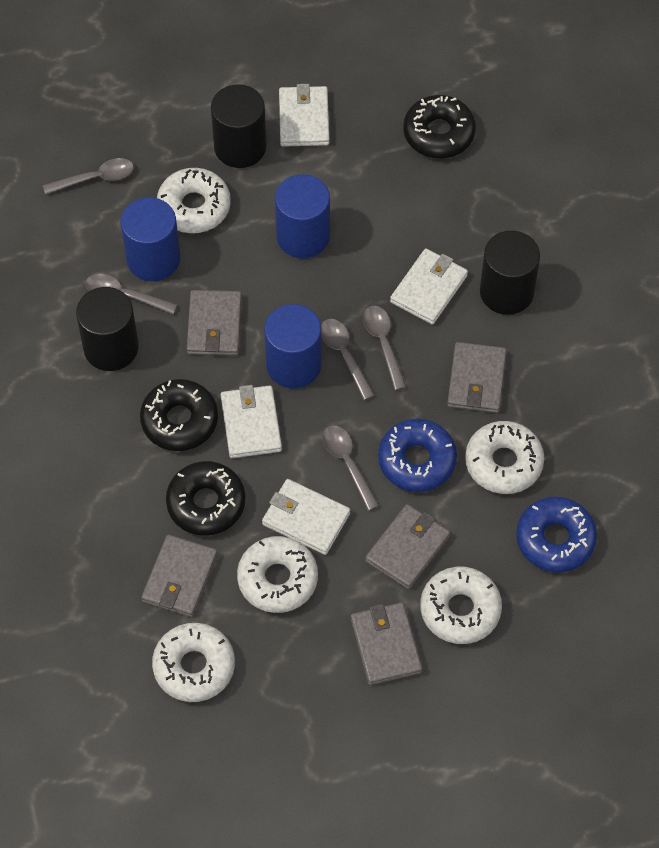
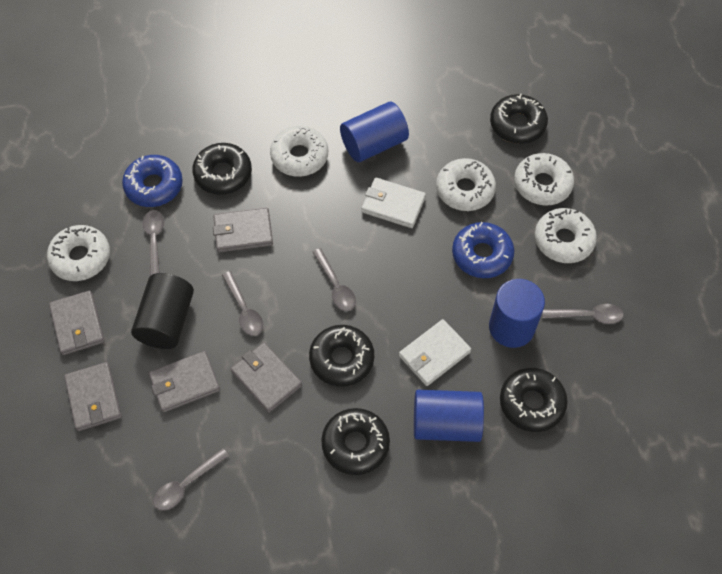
black cylinder: 3 -> 1
black donut: 3 -> 5
white wallet: 4 -> 2

